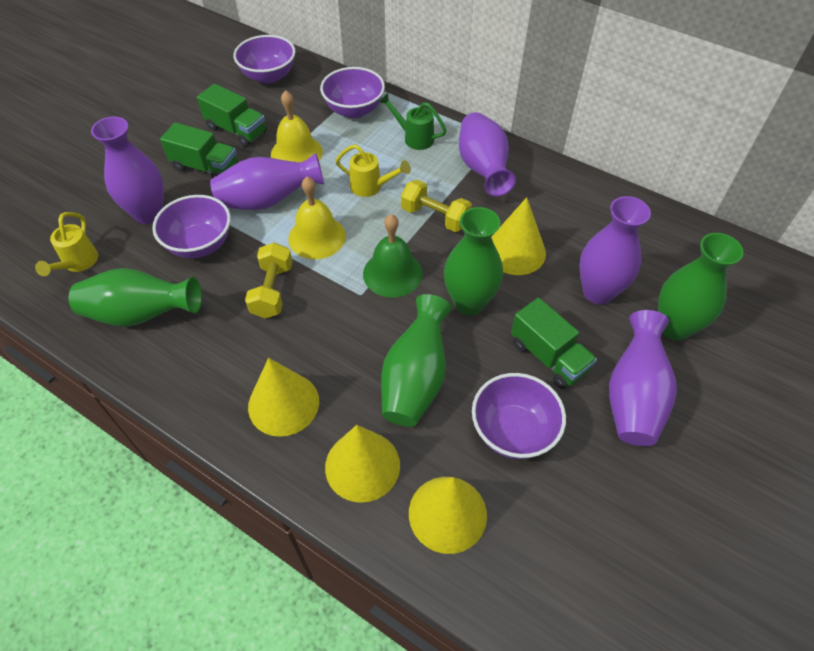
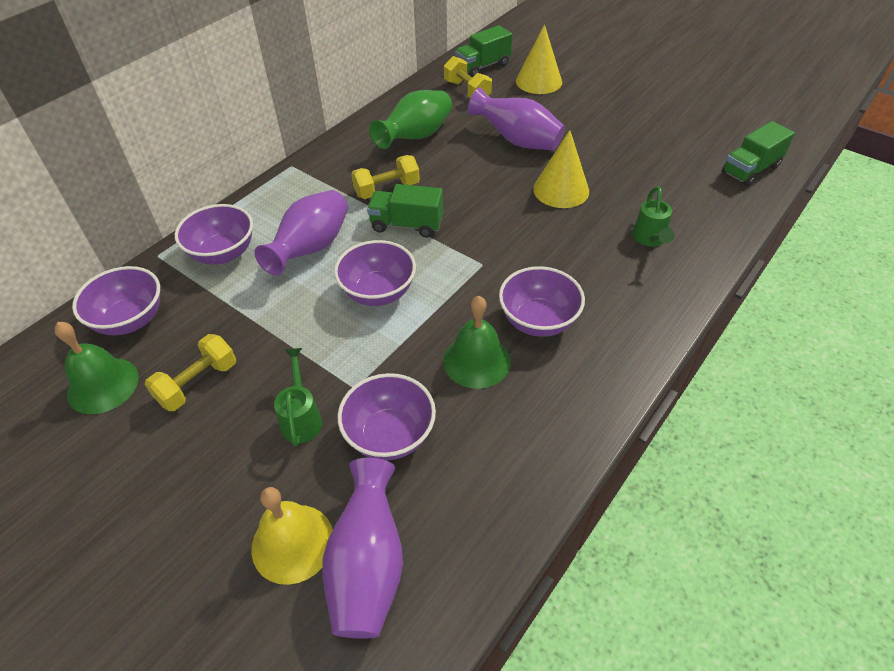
green bell: 1 -> 2
green vase: 4 -> 1
green watering can: 1 -> 2
purple bowl: 4 -> 5
purple vase: 5 -> 3
yellow bell: 2 -> 1
yellow cone: 4 -> 2
yellow dumbbell: 2 -> 3
yellow watering can: 2 -> 0

